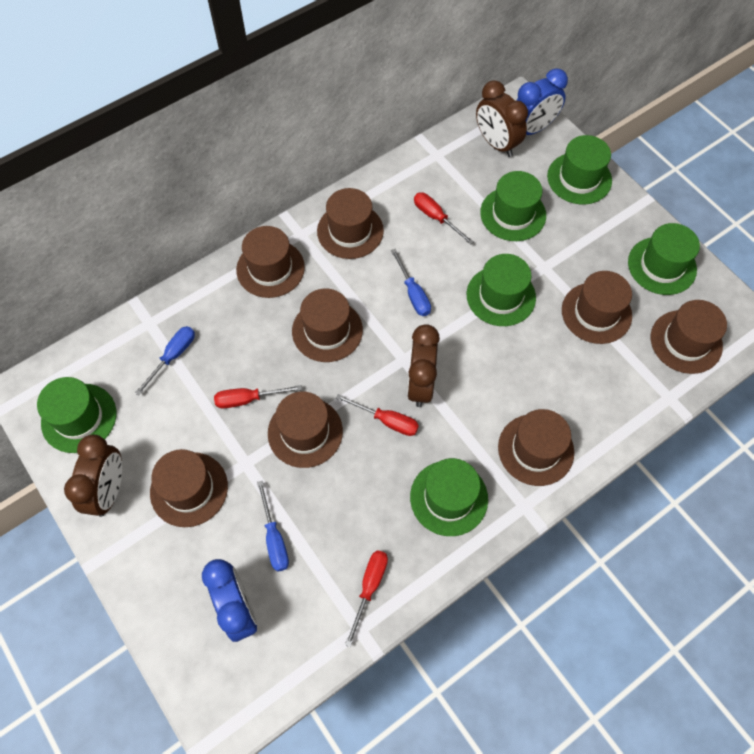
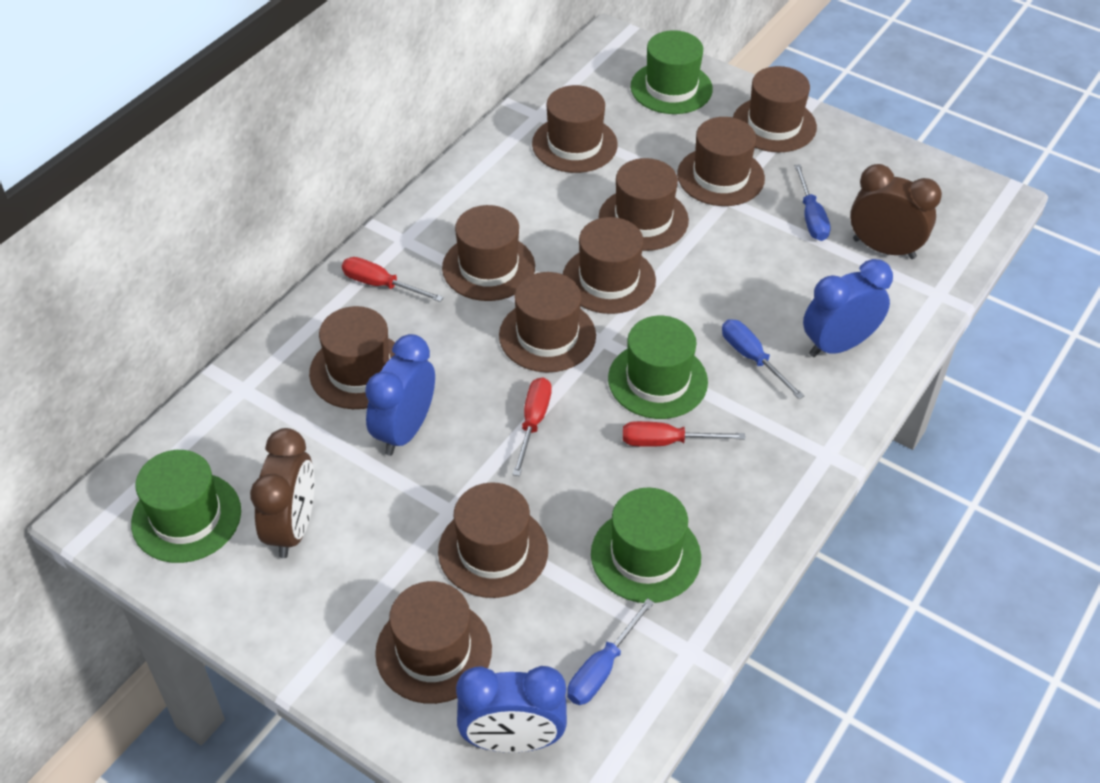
blue clock: 2 -> 3
brown clock: 3 -> 2
brown hat: 8 -> 10
green hat: 6 -> 4
red screwdriver: 4 -> 3

